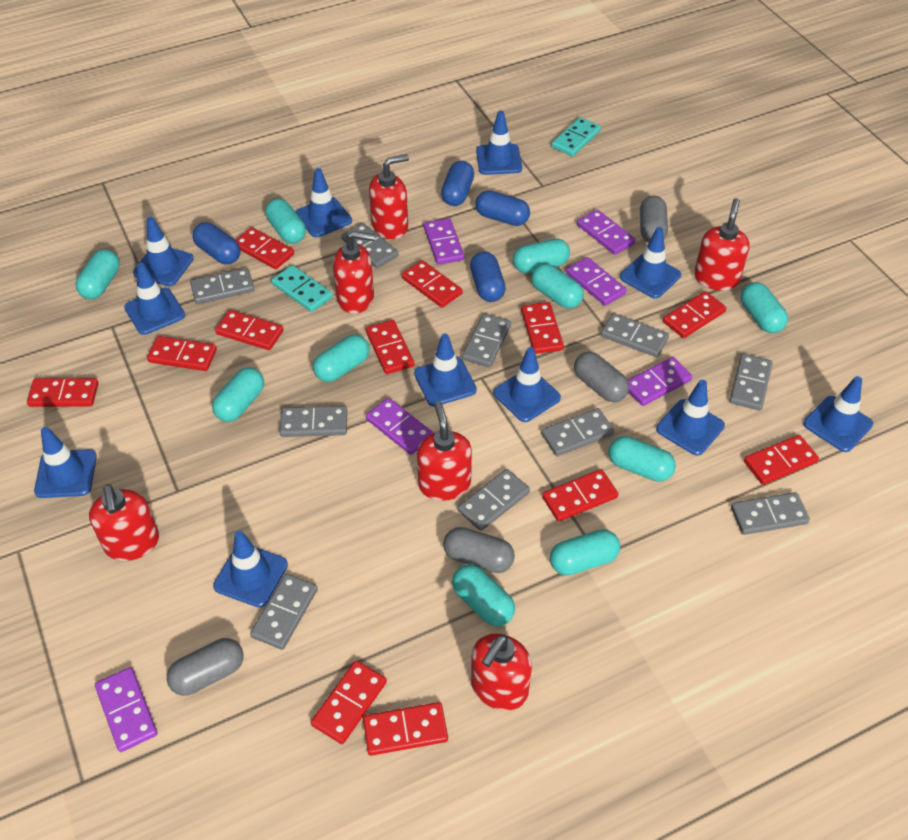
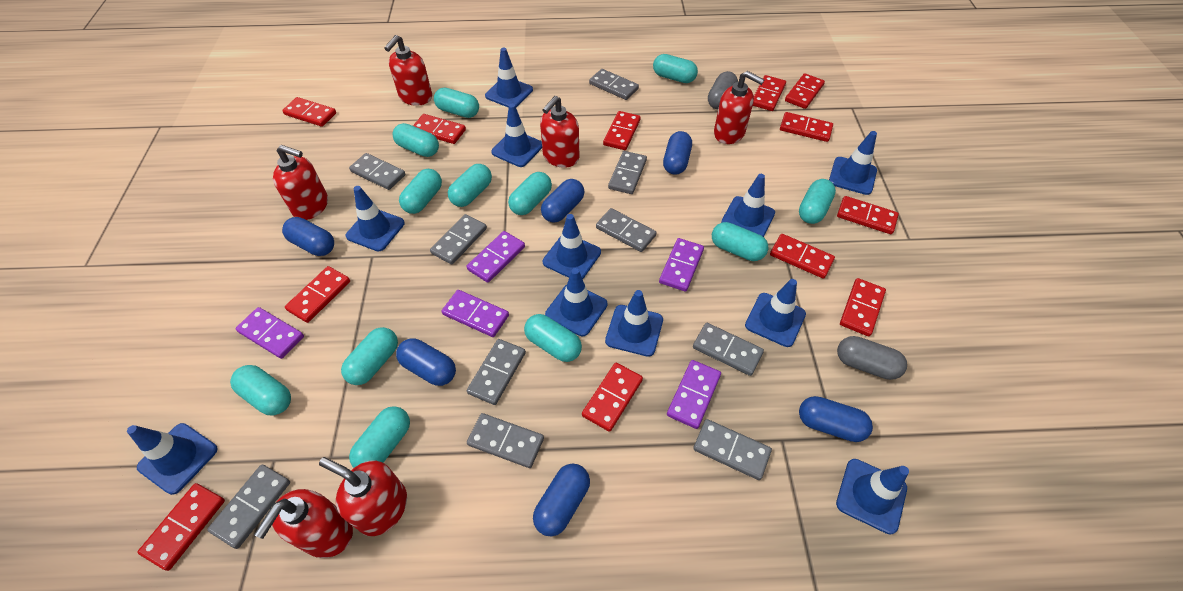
blue capsule: 4 -> 6
grey capsule: 4 -> 2
purple domino: 6 -> 5
turquoise capsule: 10 -> 12
turquoise domino: 2 -> 0

